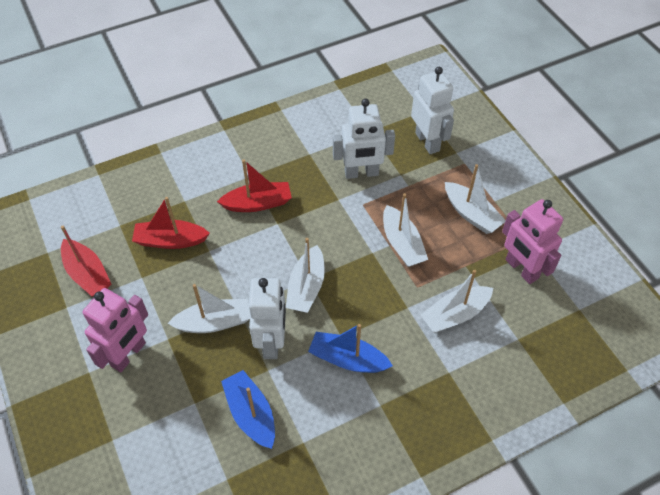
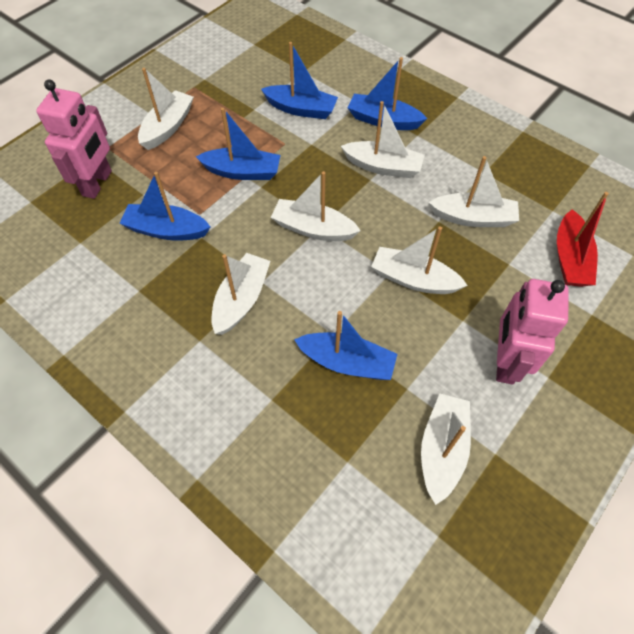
blue boat: 2 -> 5
red boat: 3 -> 1
white boat: 5 -> 7
white robot: 3 -> 0

